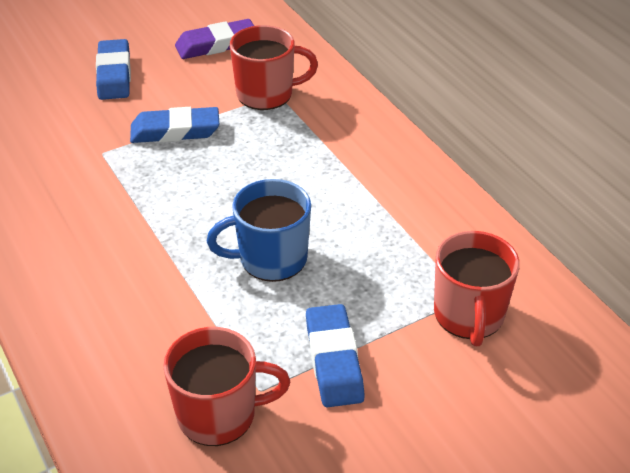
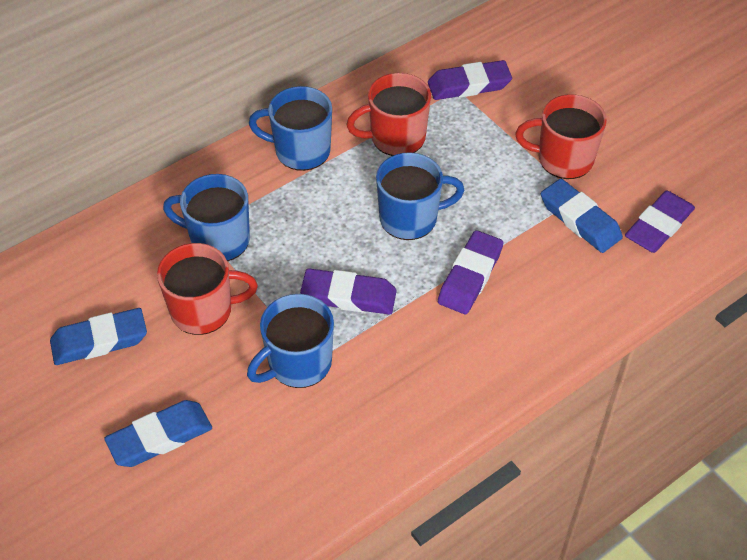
blue mug: 1 -> 4
purple eraser: 1 -> 4

